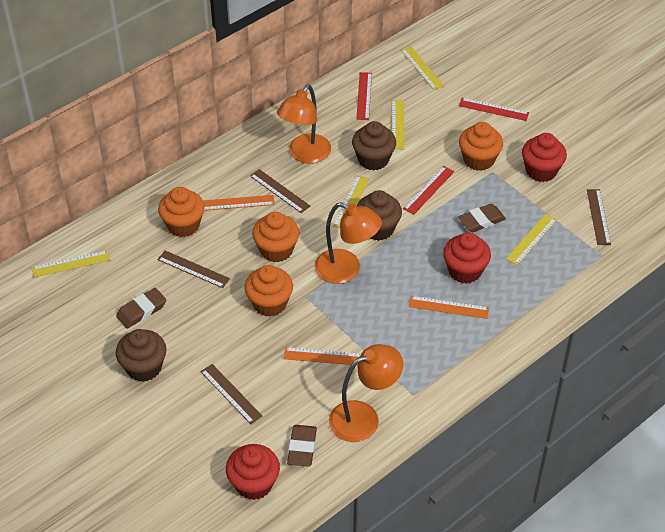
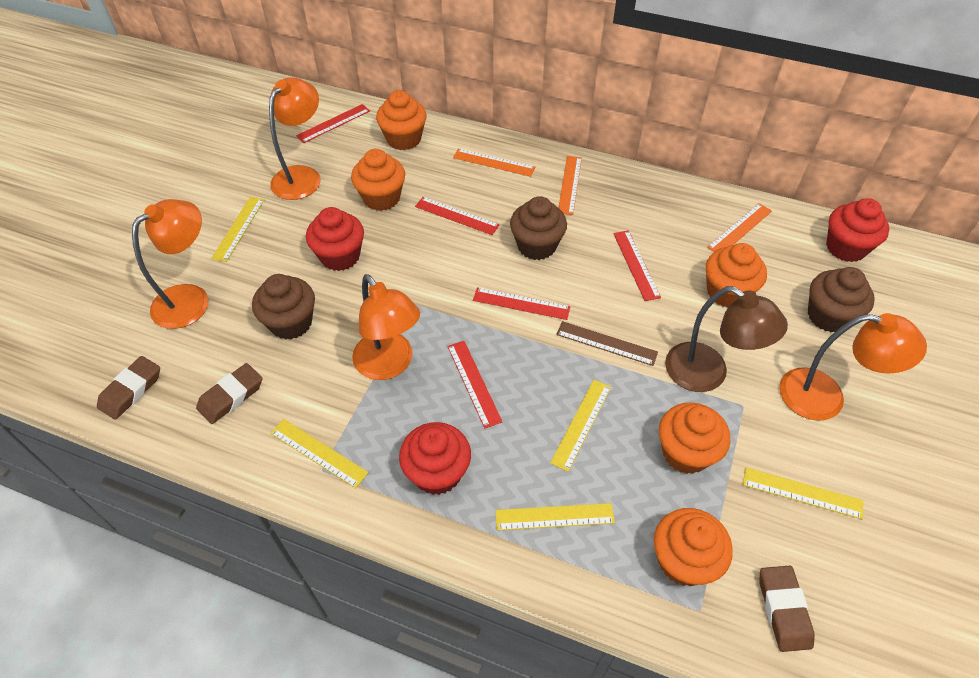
brown lamp: 0 -> 1
brown ruler: 4 -> 1
orange cupcake: 4 -> 5
orange lamp: 3 -> 4
red ruler: 3 -> 5

